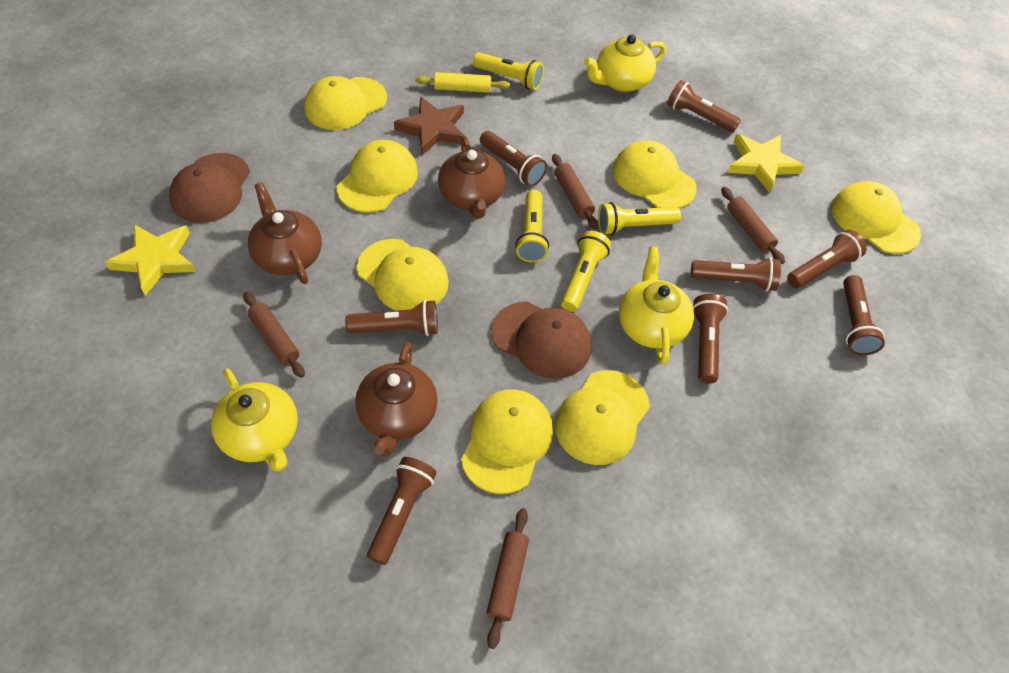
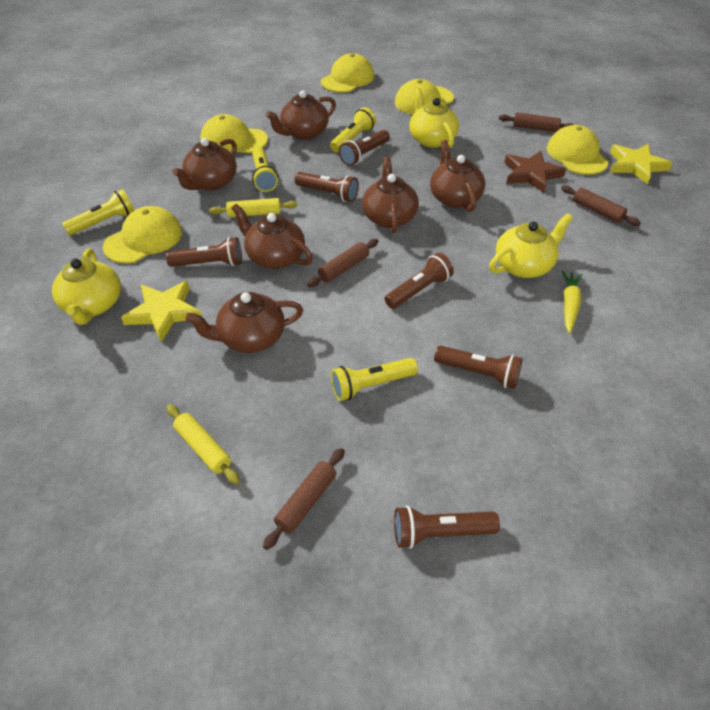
brown cap: 2 -> 0
brown flashlight: 8 -> 6
brown teapot: 3 -> 6
yellow cap: 7 -> 5
yellow carrot: 0 -> 1
yellow rolling pin: 1 -> 2

